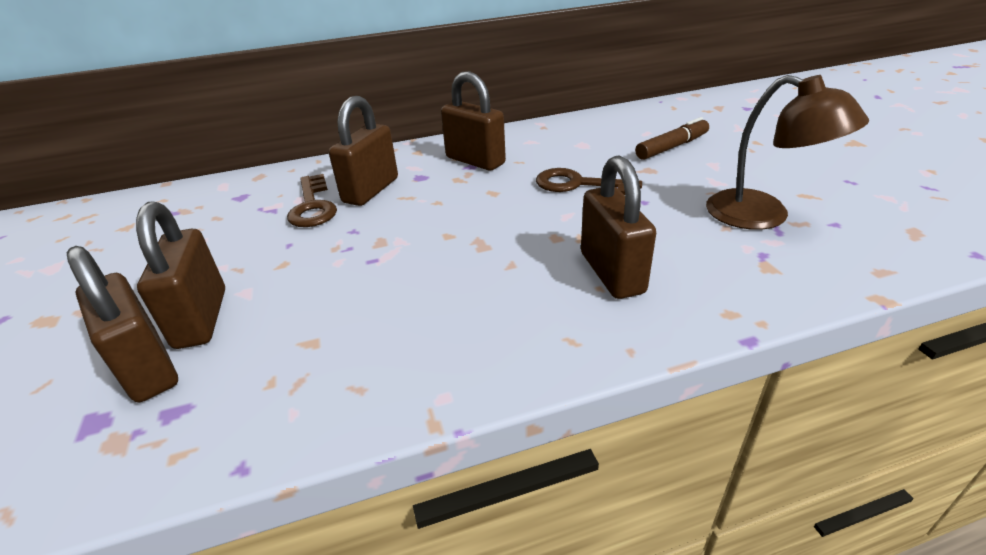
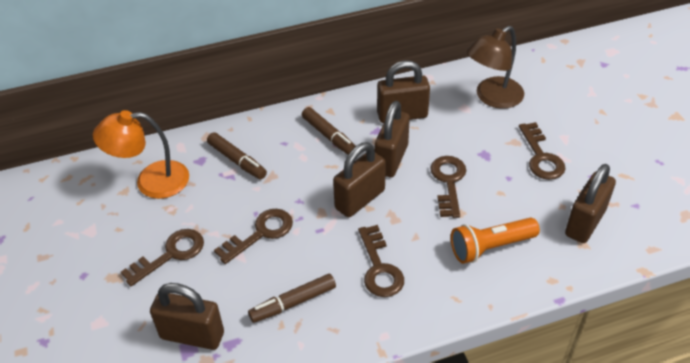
brown key: 2 -> 5
brown marker: 1 -> 3
orange flashlight: 0 -> 1
orange lamp: 0 -> 1

